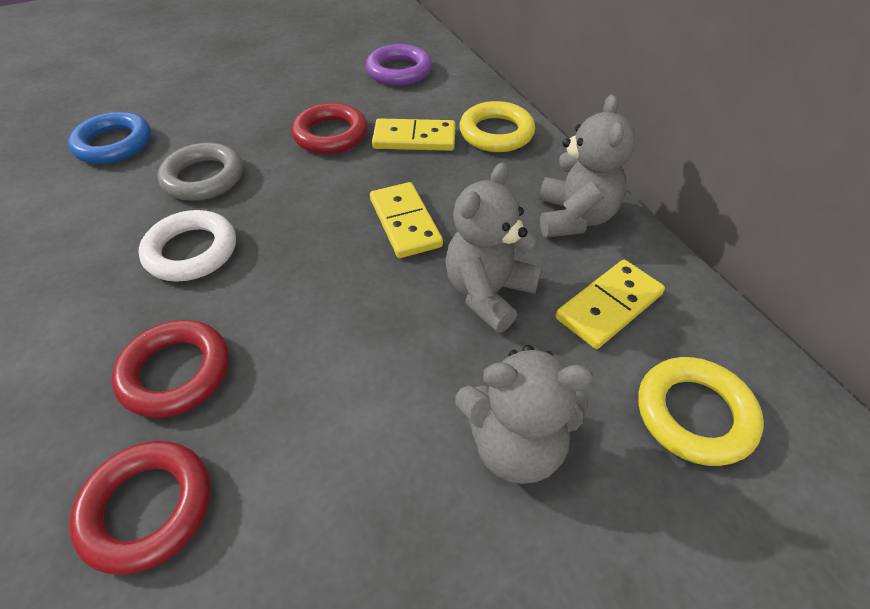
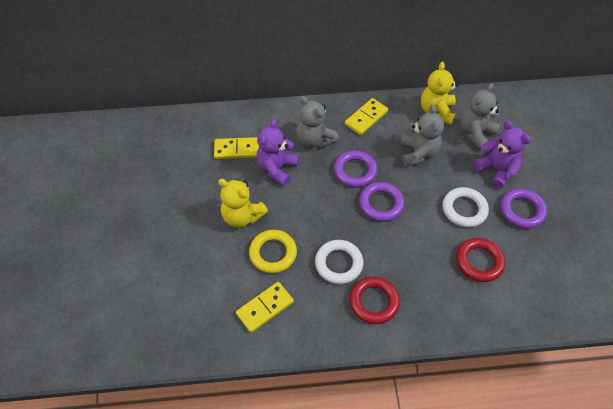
blue ring: 1 -> 0
grey ring: 1 -> 0
purple ring: 1 -> 3
purple teddy bear: 0 -> 2
red ring: 3 -> 2
white ring: 1 -> 2
yellow ring: 2 -> 1
yellow teddy bear: 0 -> 2

